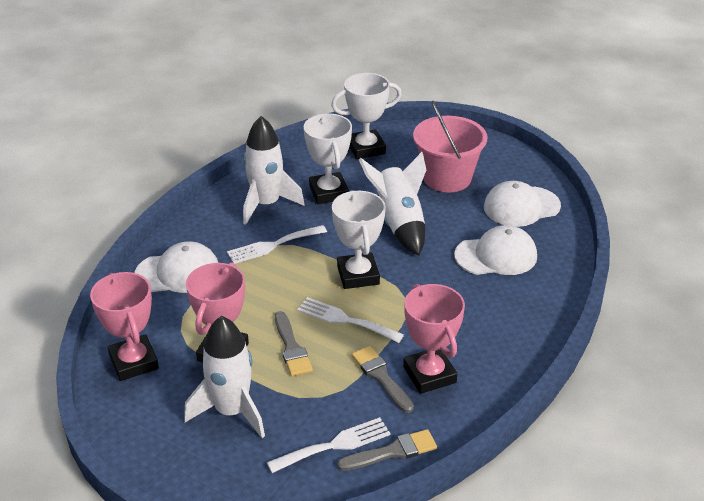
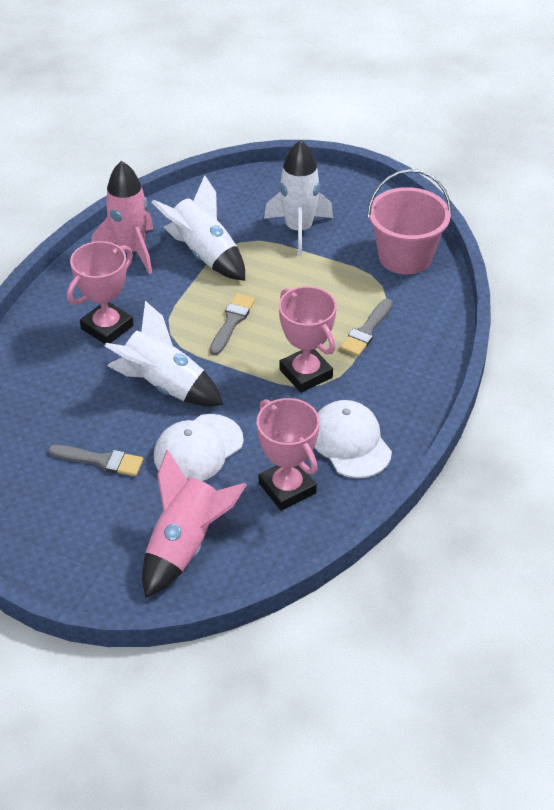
pink rocket: 0 -> 2
white cap: 3 -> 2
white fork: 3 -> 0
white trophy: 3 -> 0

